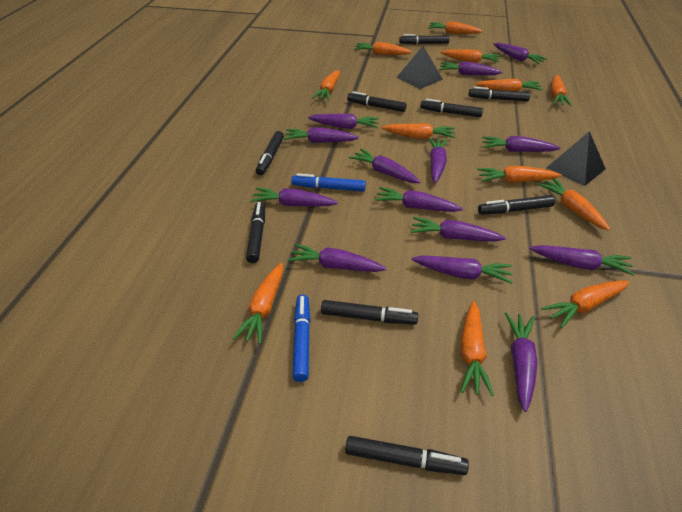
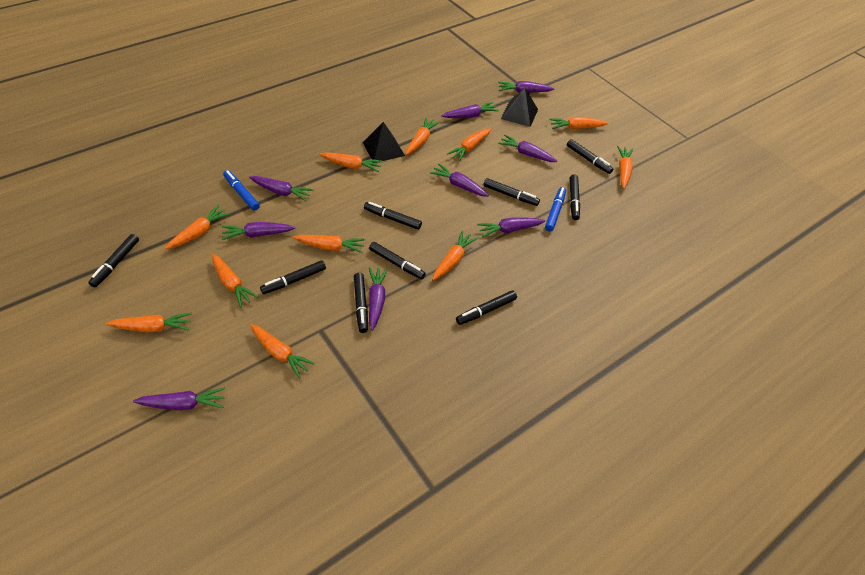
orange carrot: 12 -> 11
purple carrot: 14 -> 9

